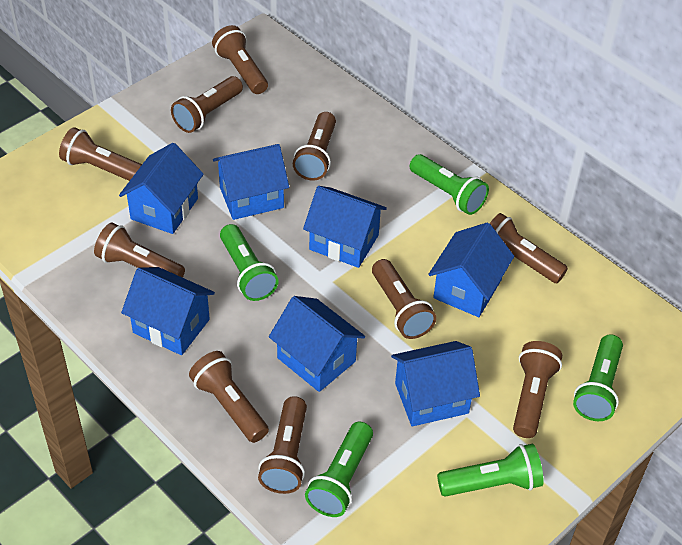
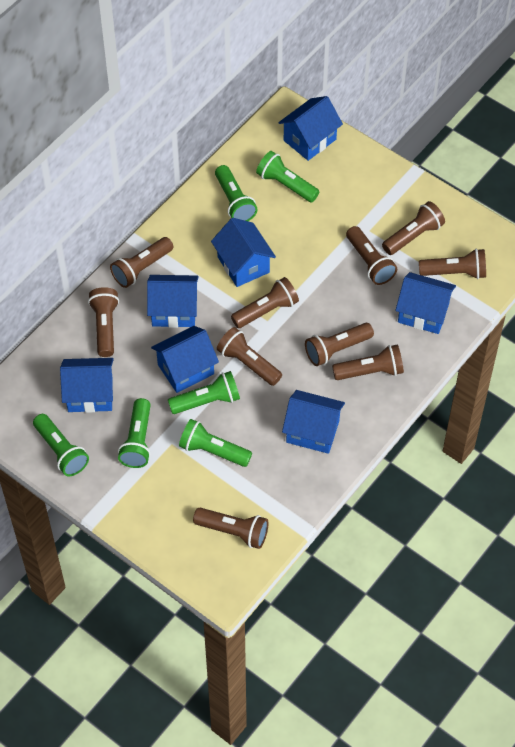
green flashlight: 5 -> 6

